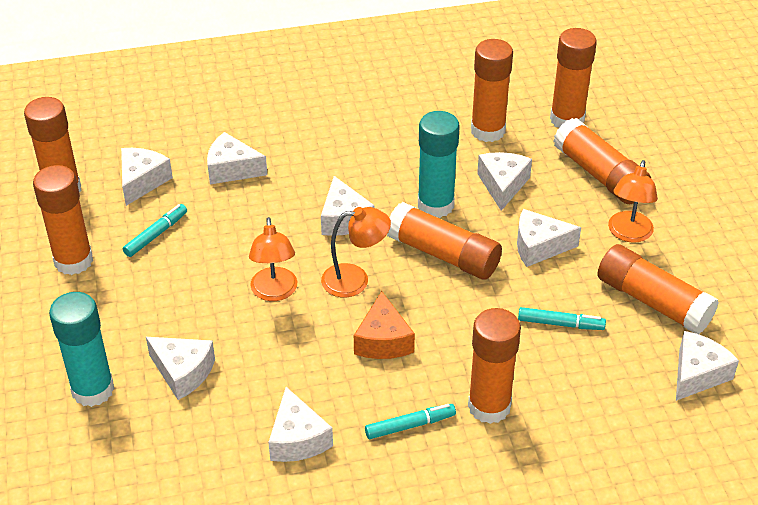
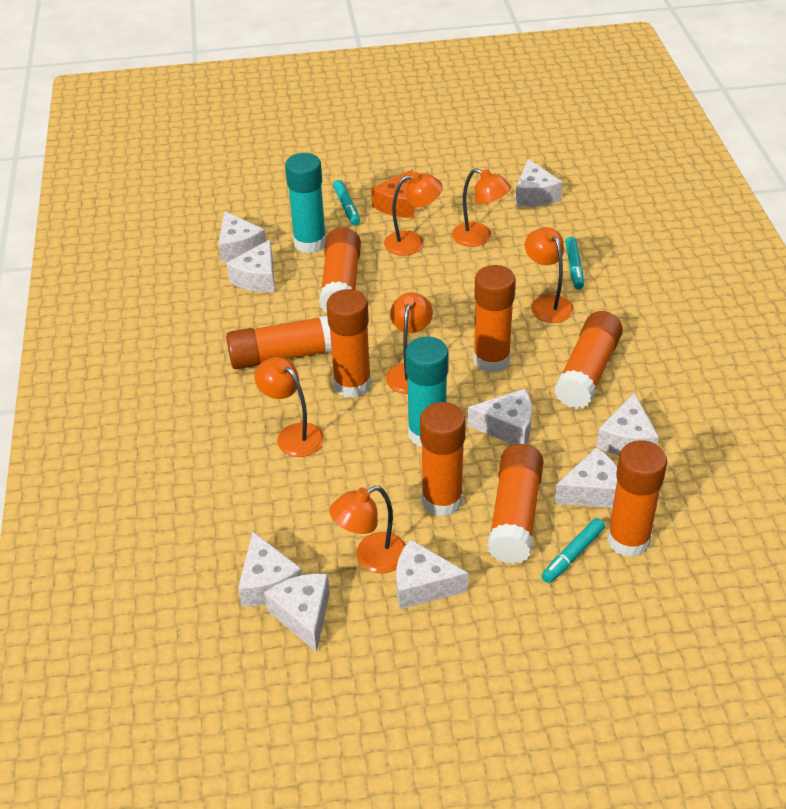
orange lamp: 3 -> 6
white cheese: 8 -> 9

